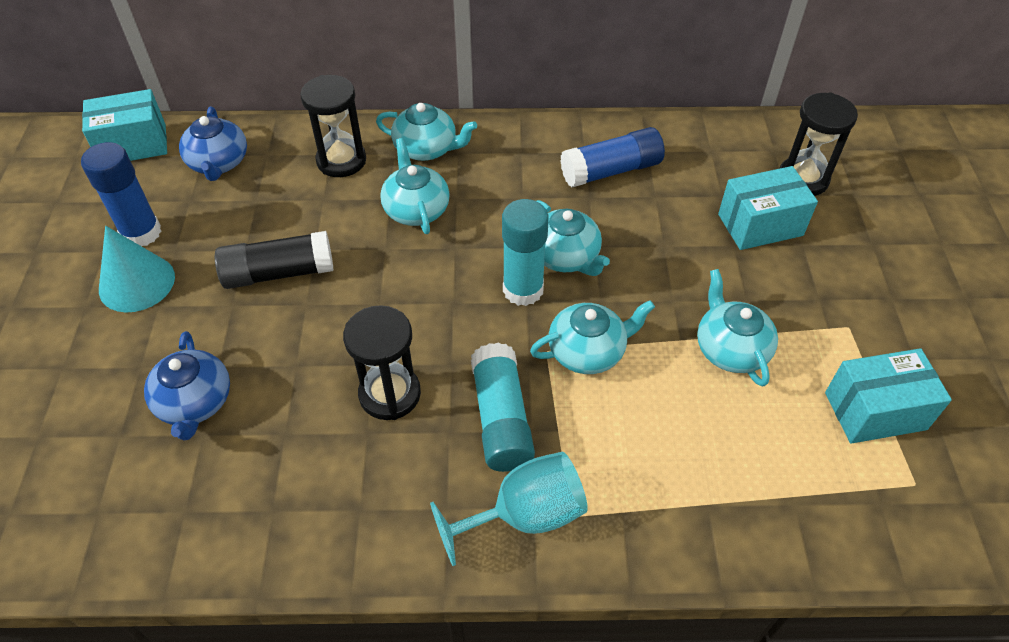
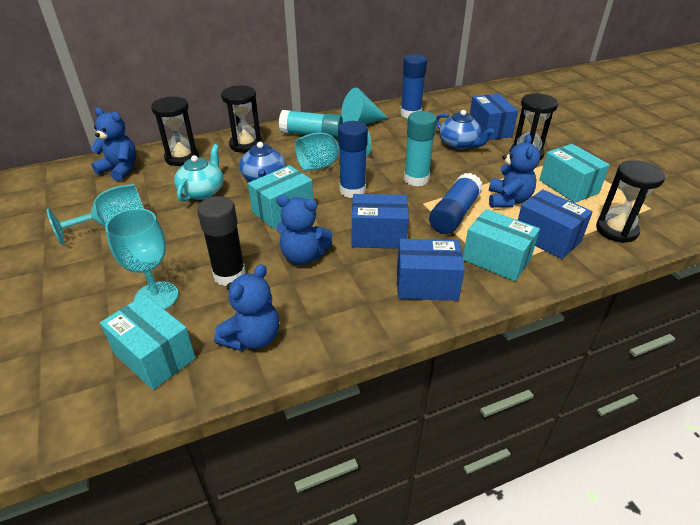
black hourglass: 3 -> 4
blue box: 0 -> 4
blue glue stick: 2 -> 3
blue teddy bear: 0 -> 4
turquoise box: 3 -> 4
turquoise goblet: 1 -> 3
turquoise teapot: 5 -> 1

